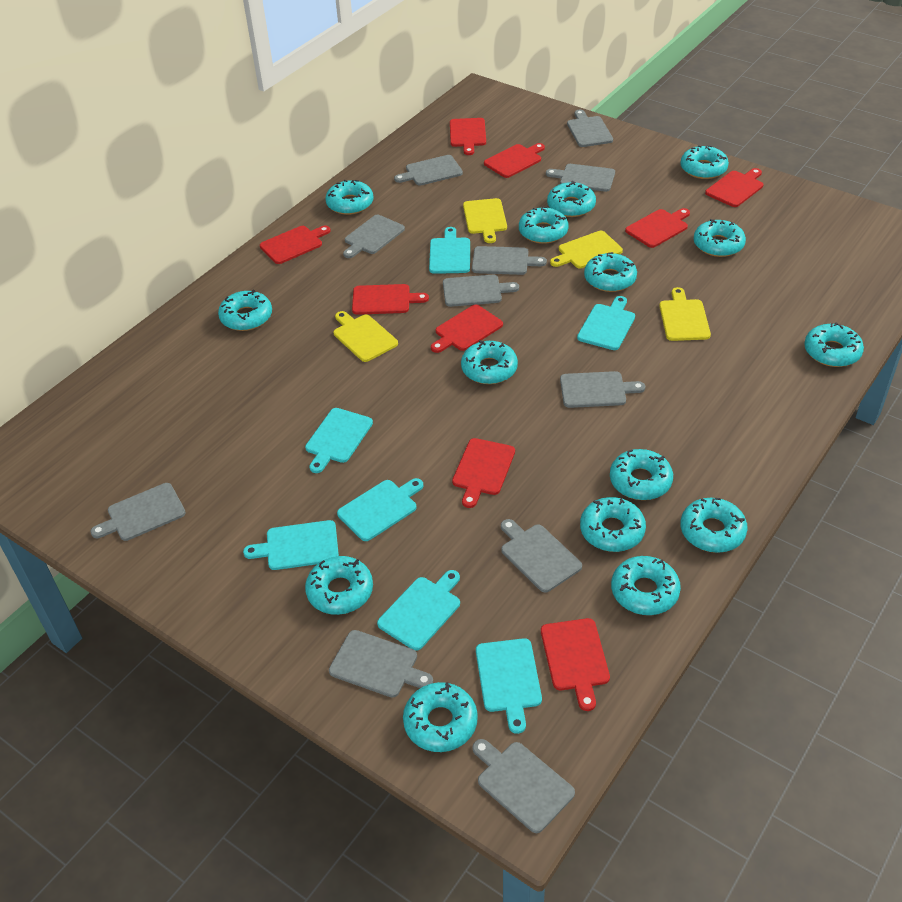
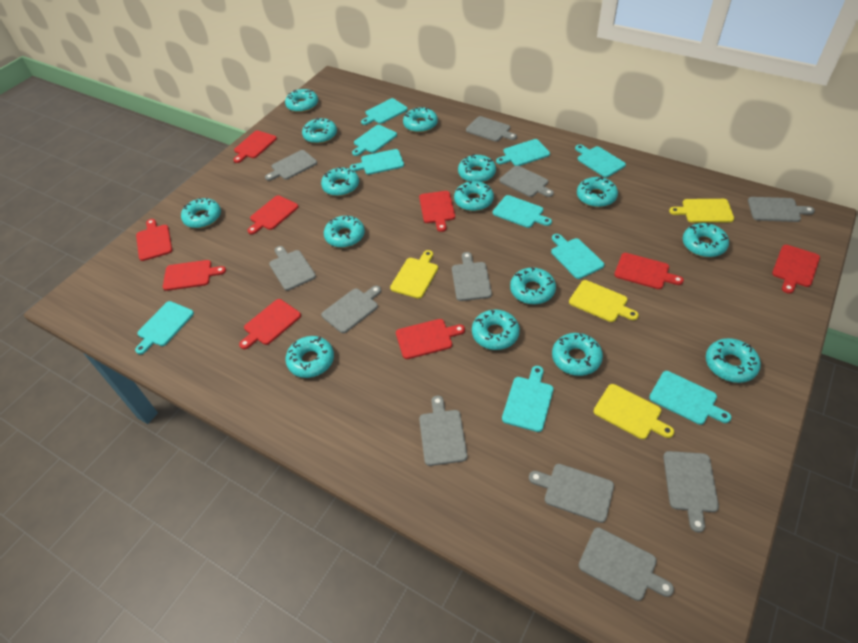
turquoise cutting board: 7 -> 10

